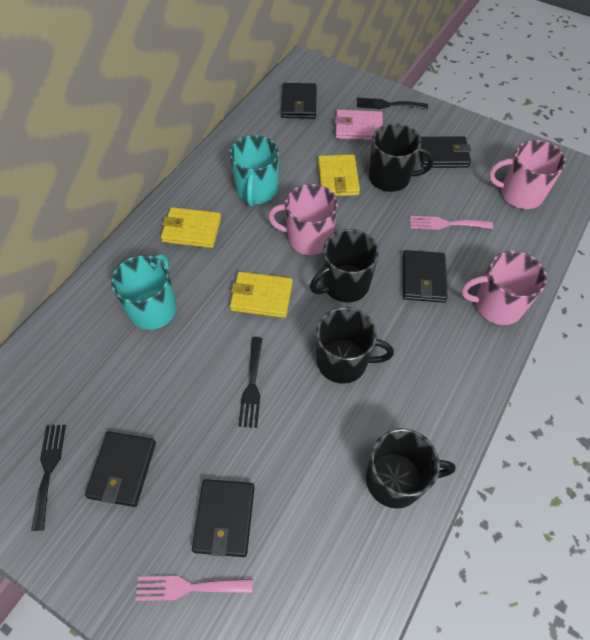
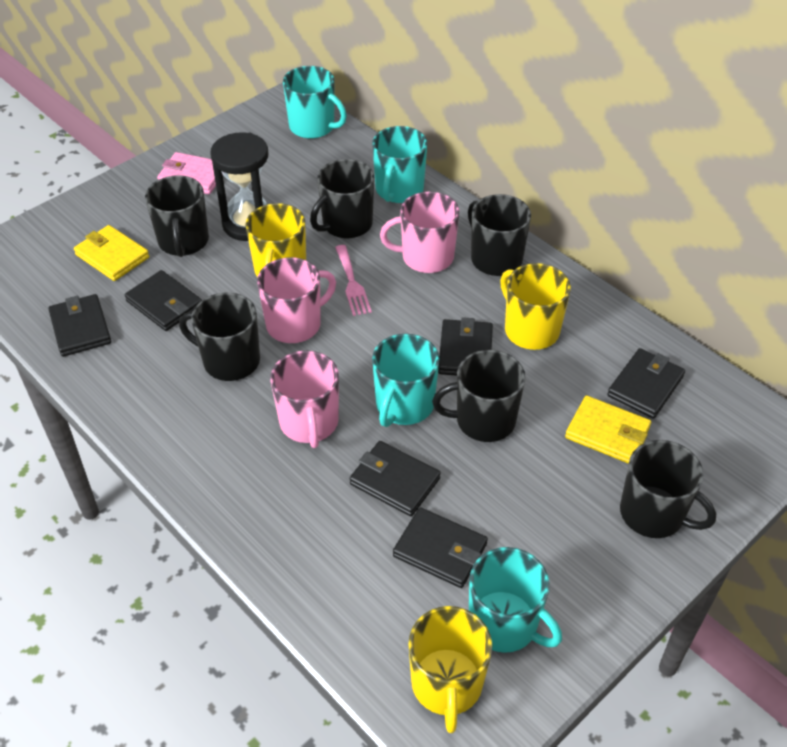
black fork: 3 -> 0
black hourglass: 0 -> 1
black mug: 4 -> 6
black wallet: 5 -> 6
pink fork: 2 -> 1
turquoise mug: 2 -> 4
yellow mug: 0 -> 3
yellow wallet: 3 -> 2

